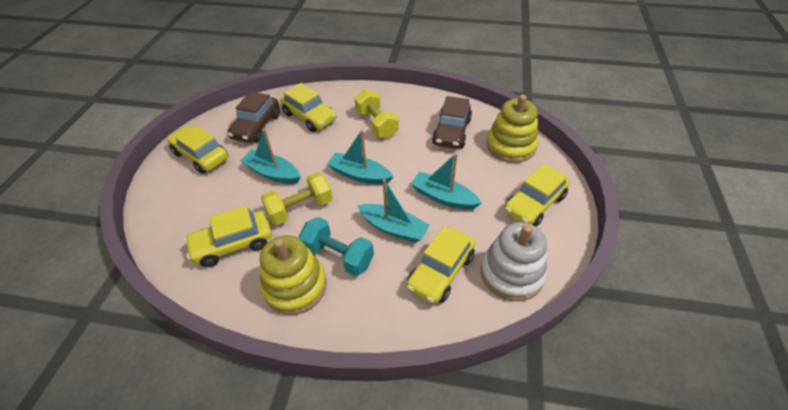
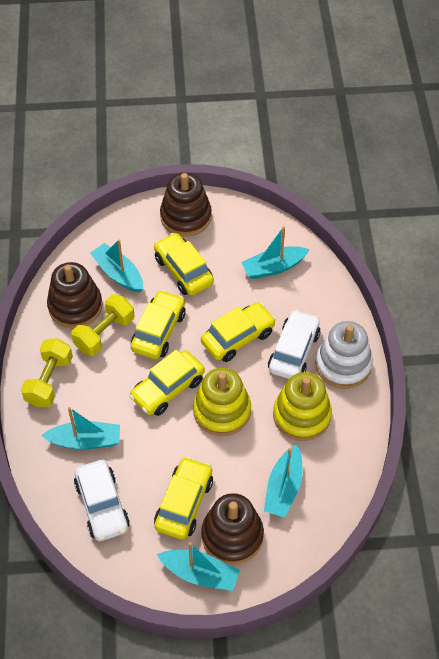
brown car: 2 -> 0
brown stacking toy: 0 -> 3
turquoise boat: 4 -> 5
turquoise dumbbell: 1 -> 0
white car: 0 -> 2

